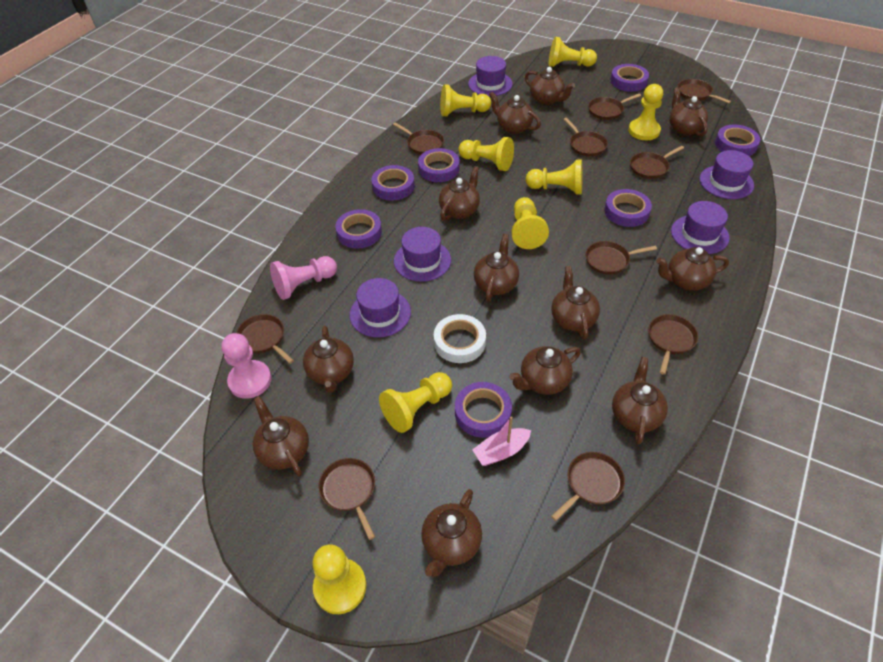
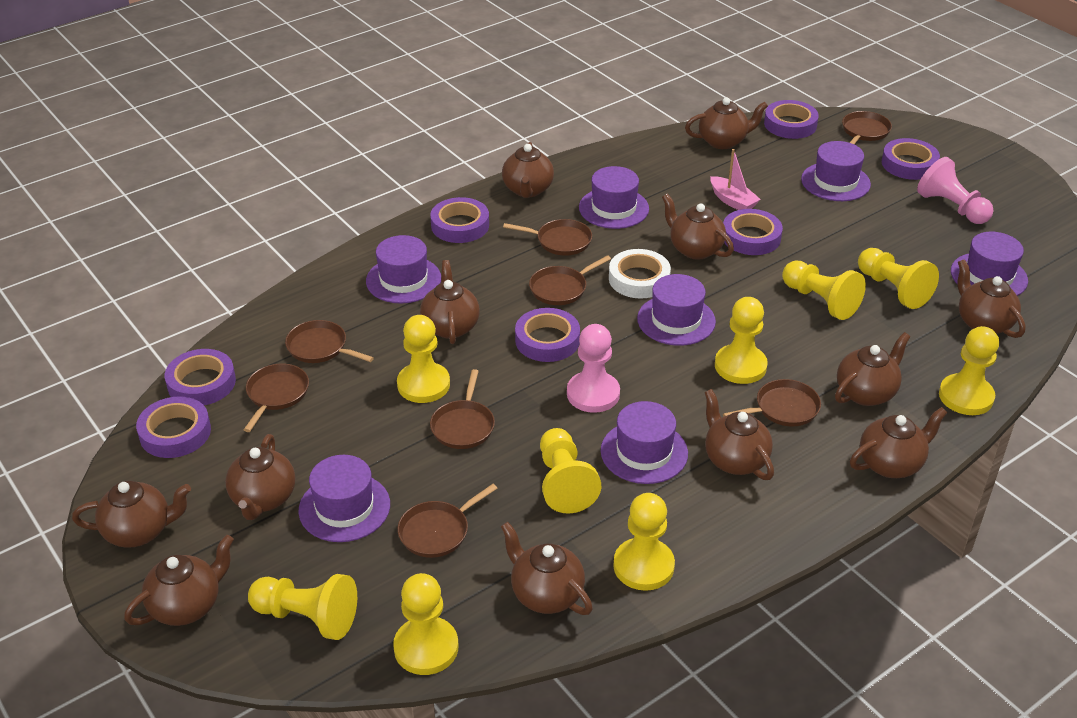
brown pan: 10 -> 8
purple hat: 5 -> 7
yellow pawn: 8 -> 9

